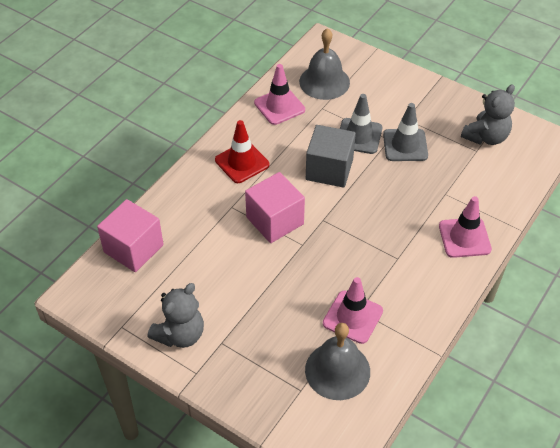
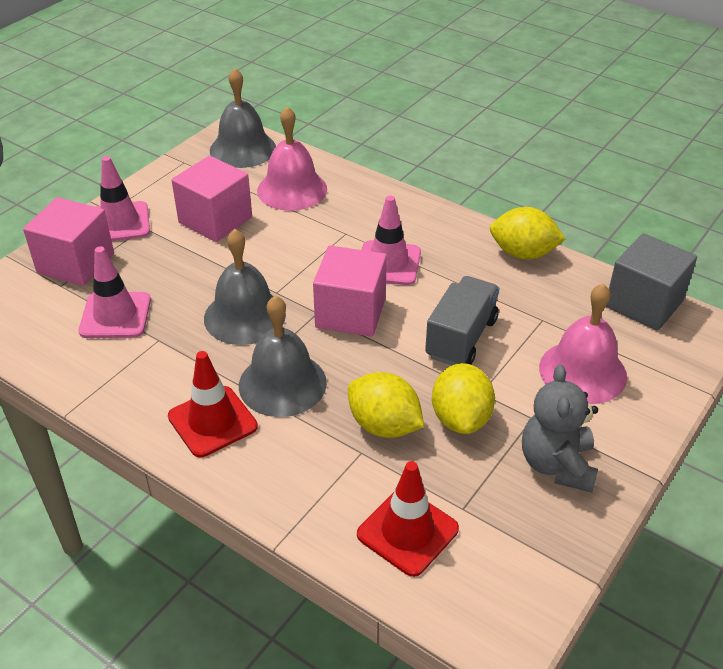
grey bell: 2 -> 3
grey teddy bear: 2 -> 1
grey traffic cone: 2 -> 0
grey truck: 0 -> 1
pink bell: 0 -> 2
pink cube: 2 -> 3
red traffic cone: 1 -> 2
yellow lemon: 0 -> 3

